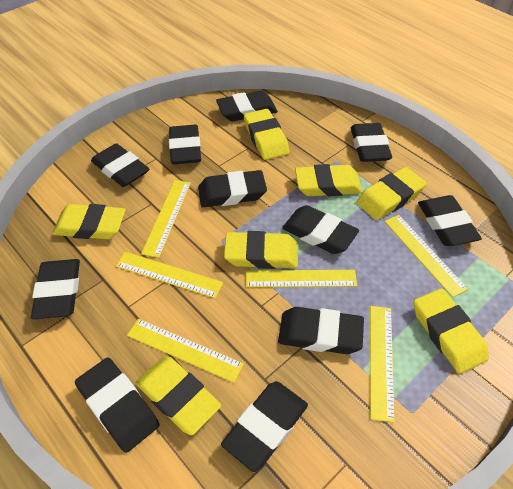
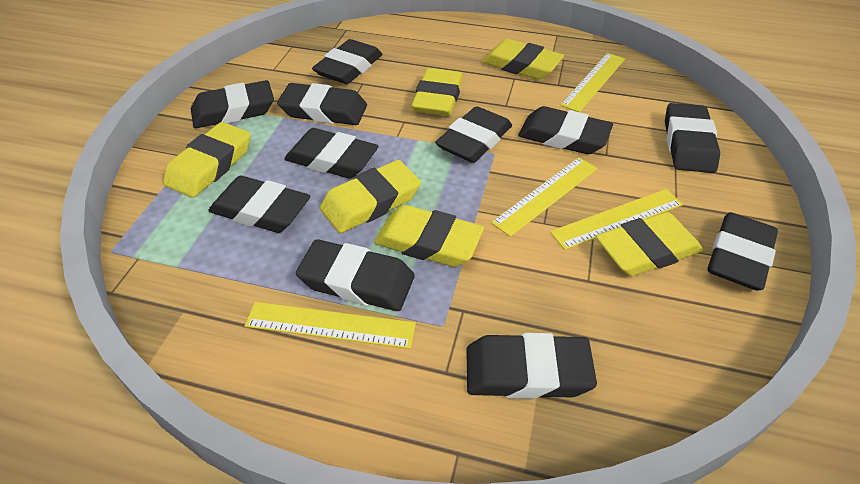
yellow eraser: 7 -> 6
yellow ruler: 6 -> 4

